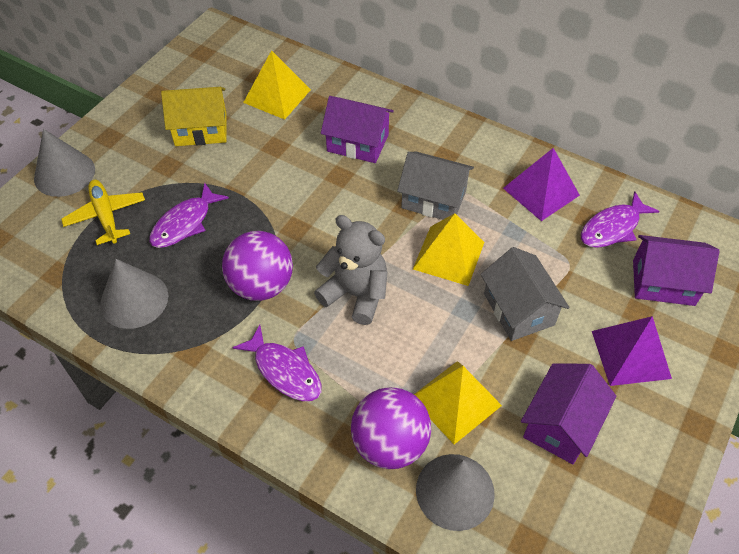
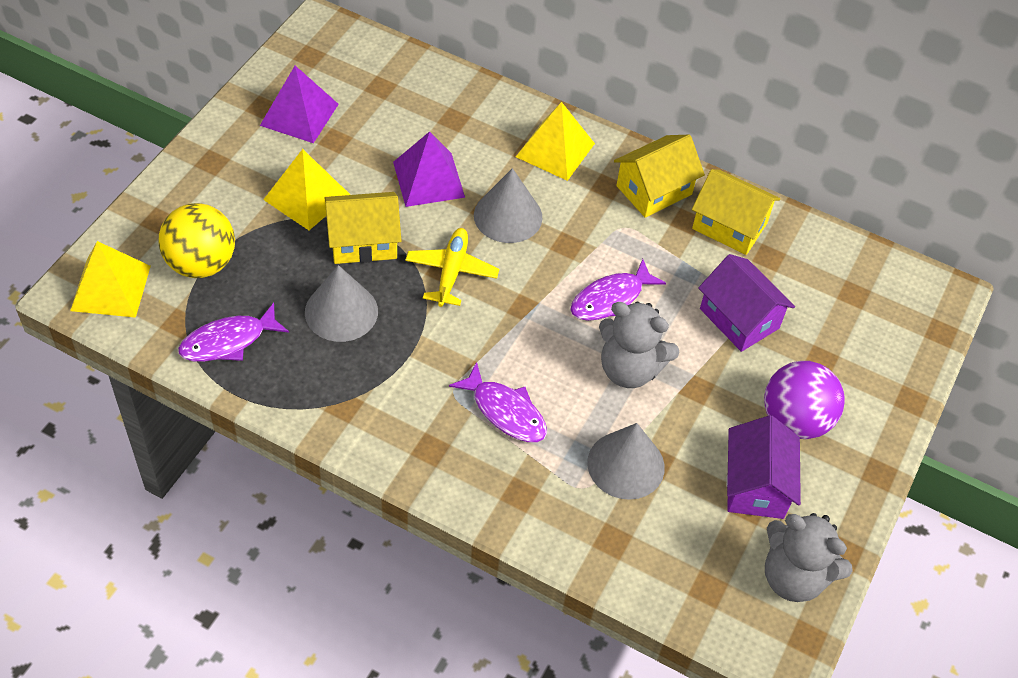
grey house: 2 -> 0
grey teddy bear: 1 -> 2
purple ball: 2 -> 1
purple house: 3 -> 2
yellow ball: 0 -> 1
yellow house: 1 -> 3

